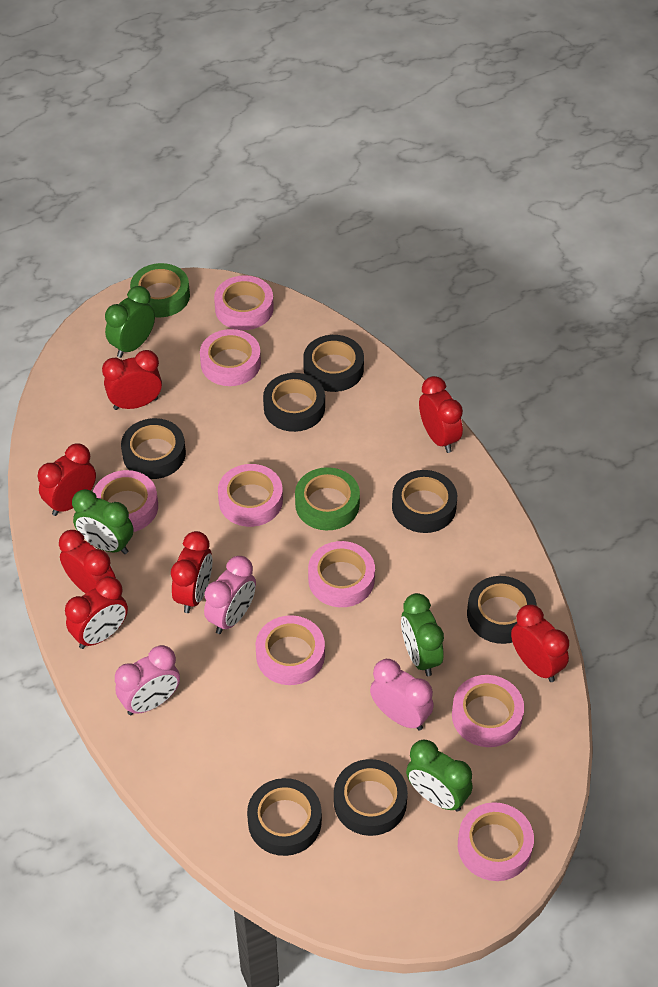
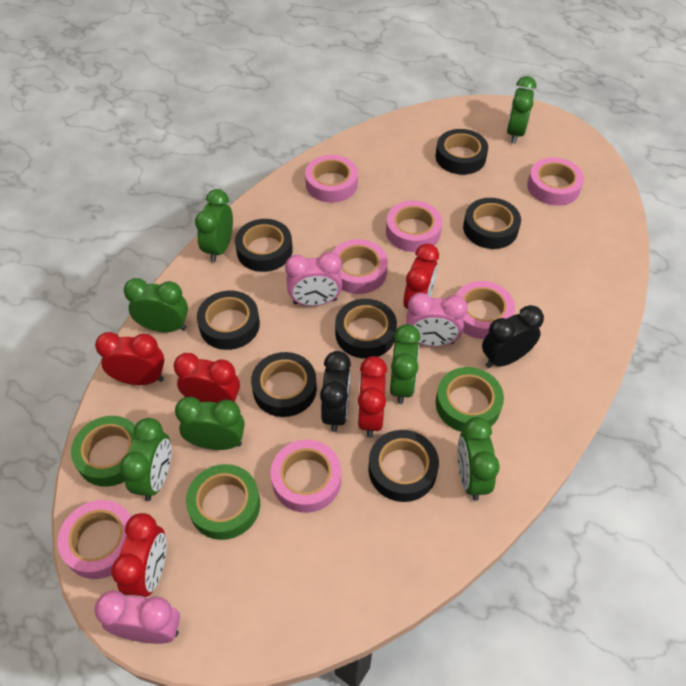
black clock: 0 -> 2
green clock: 4 -> 7
green tape: 2 -> 3
pink tape: 8 -> 7
red clock: 7 -> 5

